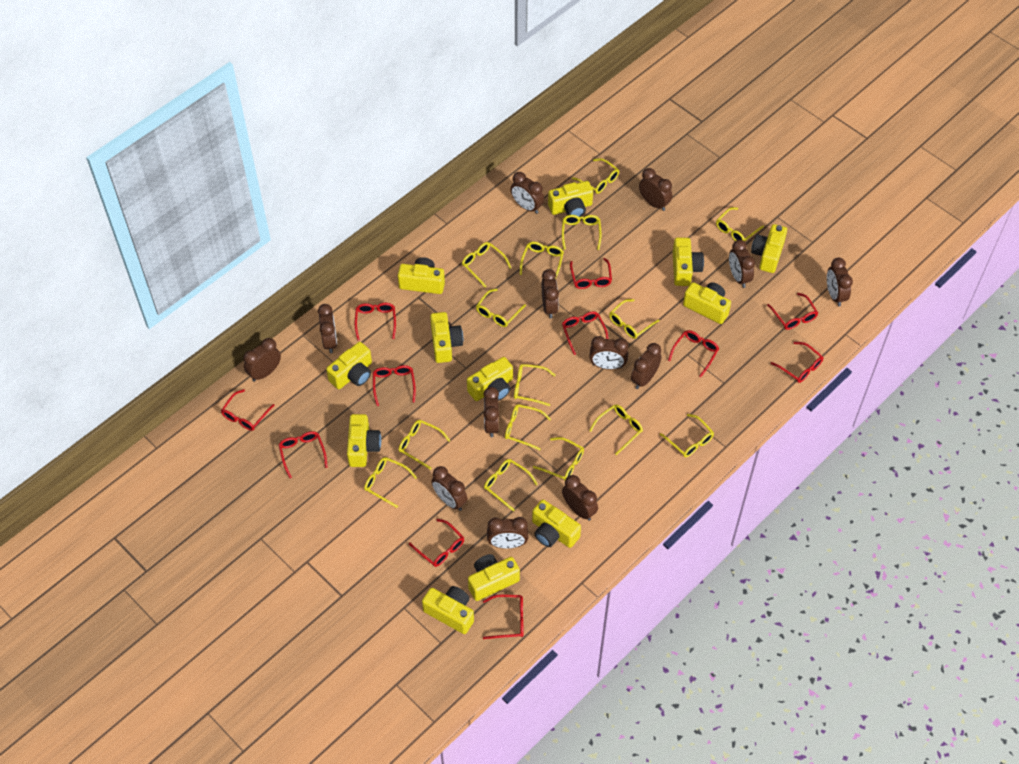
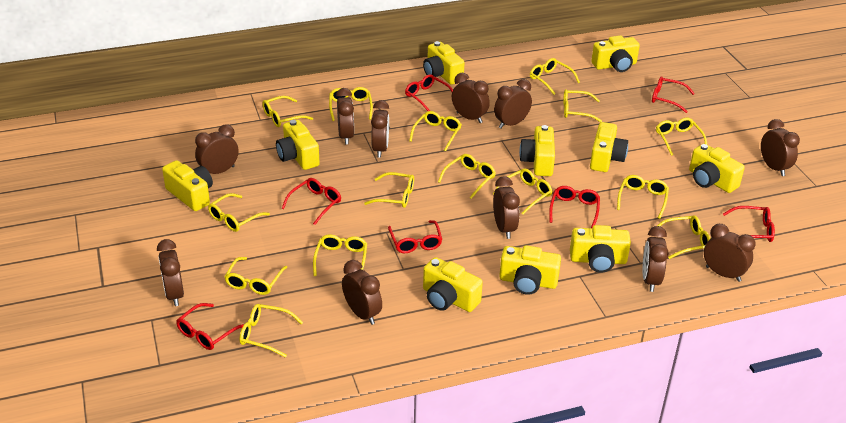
brown clock: 13 -> 11
red glasses: 11 -> 7
yellow camera: 12 -> 10

